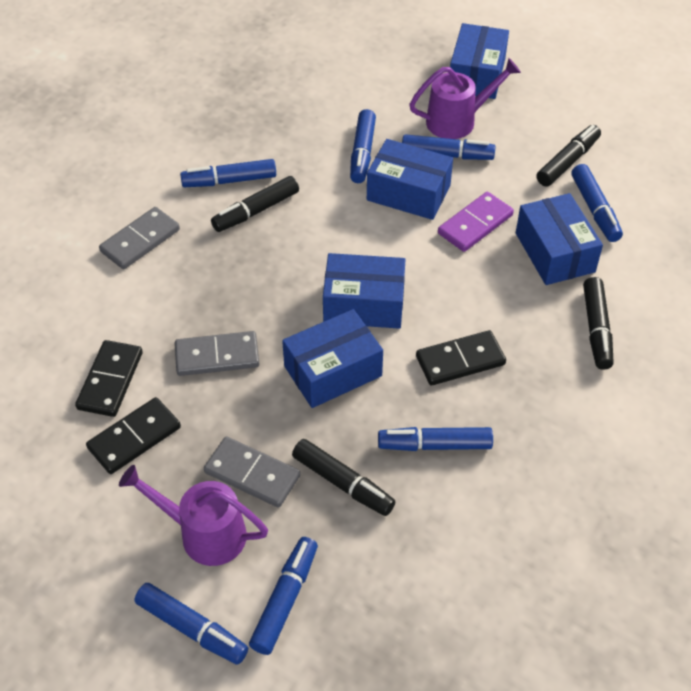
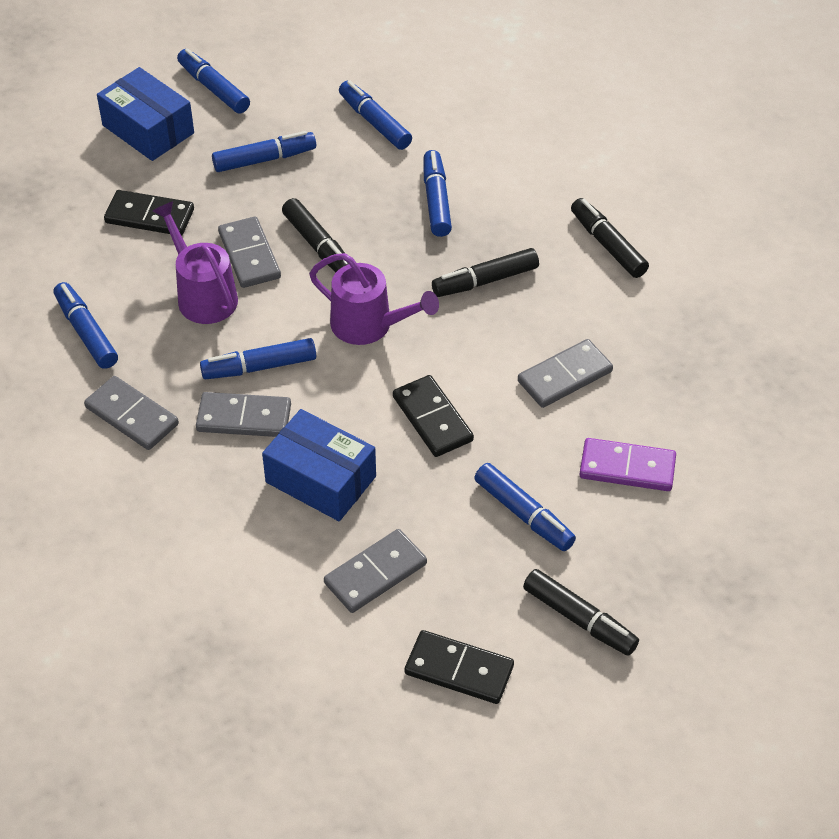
blue box: 5 -> 2
grey domino: 3 -> 5

